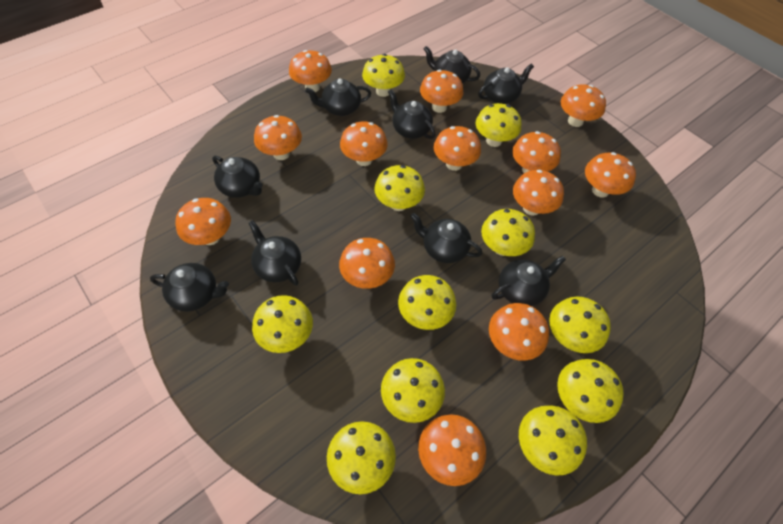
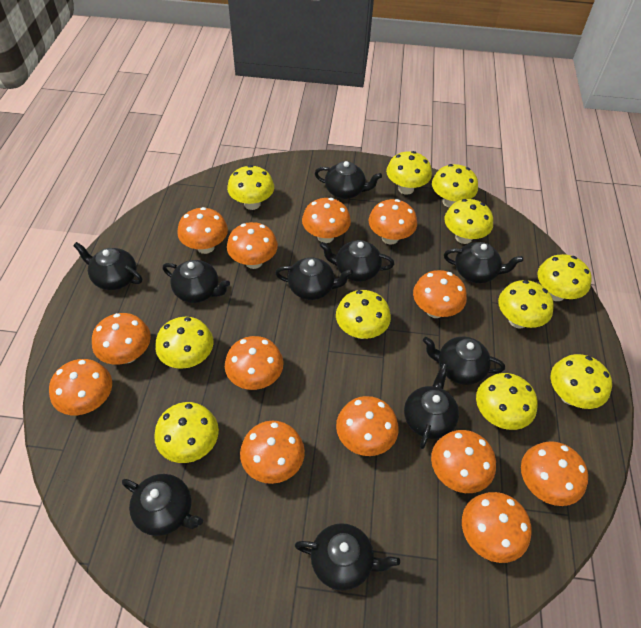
black teapot: 9 -> 10

